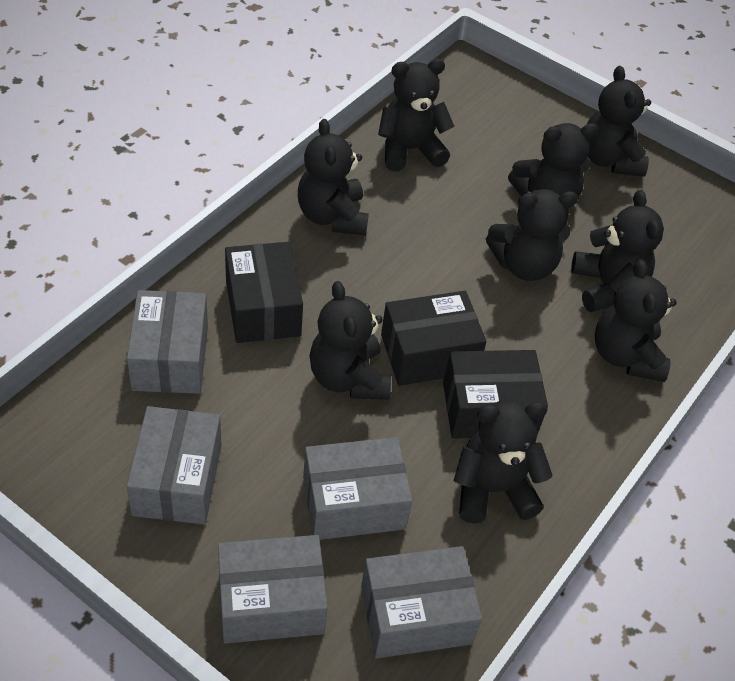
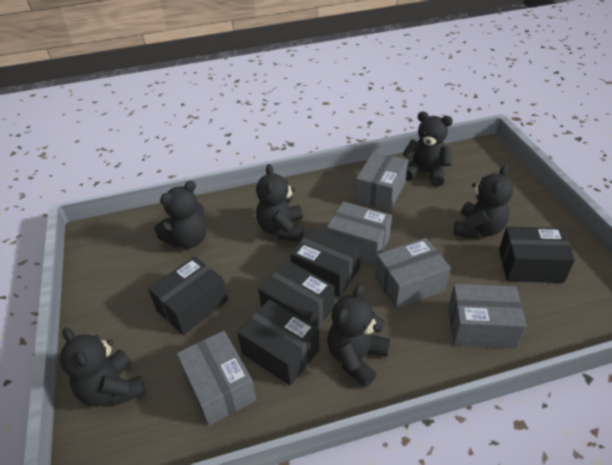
black box: 3 -> 5
black teddy bear: 9 -> 6

